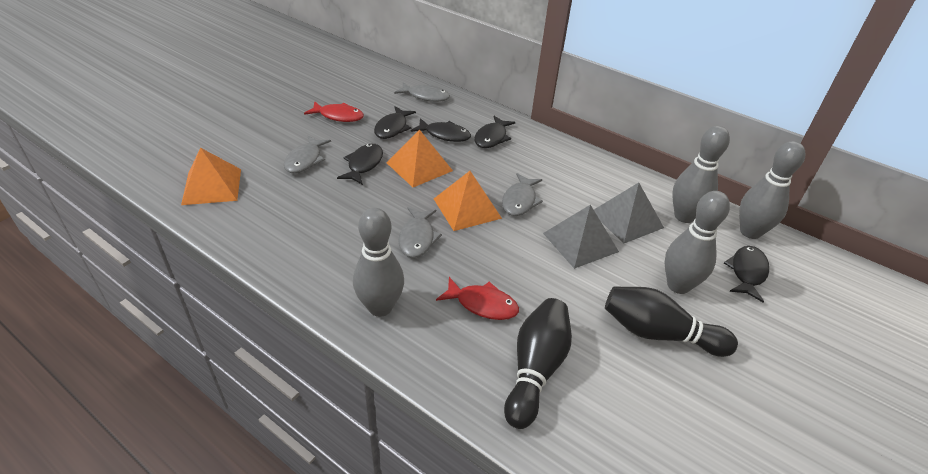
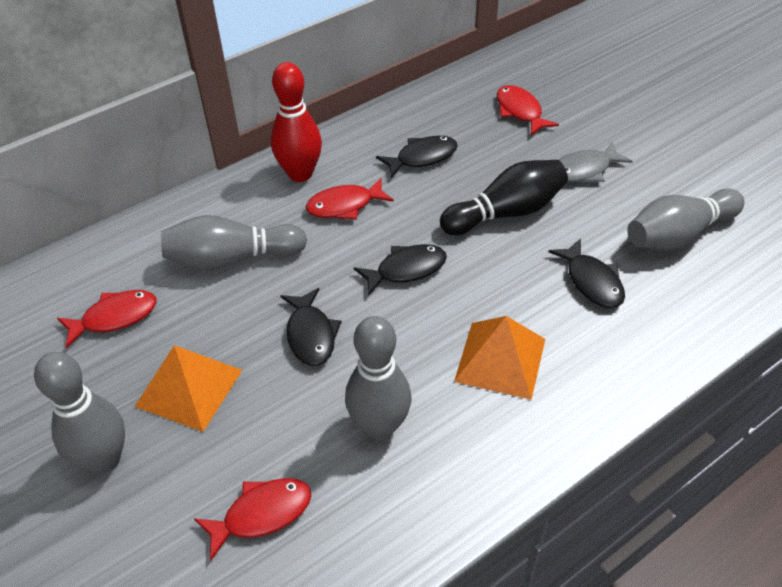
black bowling pin: 2 -> 1
black fish: 5 -> 4
grey fish: 4 -> 1
grey pyramid: 2 -> 0
orange pyramid: 3 -> 2
red bowling pin: 0 -> 1
red fish: 2 -> 4

